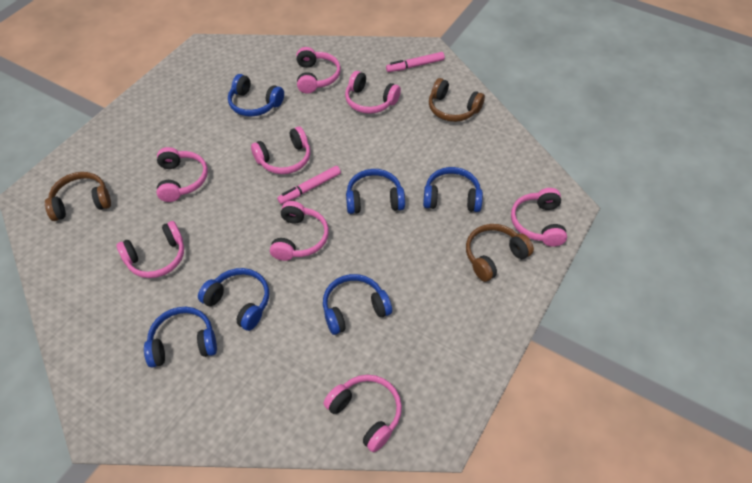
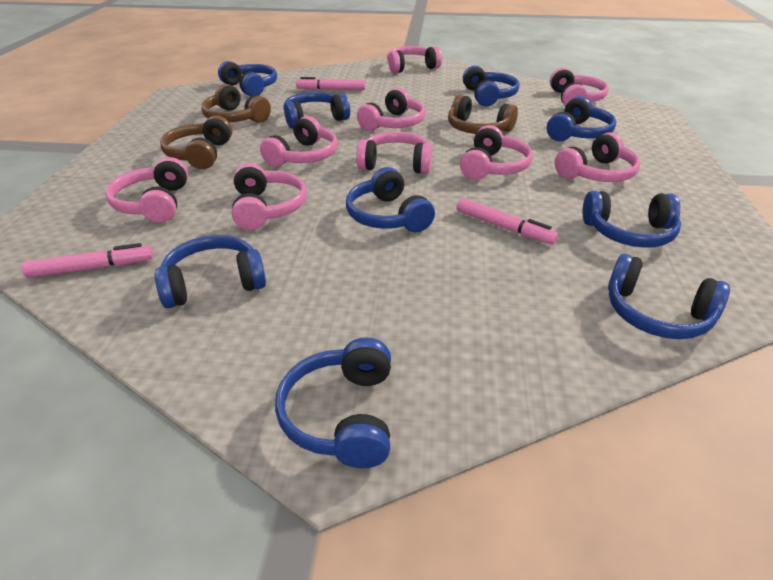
blue headphones: 6 -> 9
pink headphones: 8 -> 9
pink marker: 2 -> 3

